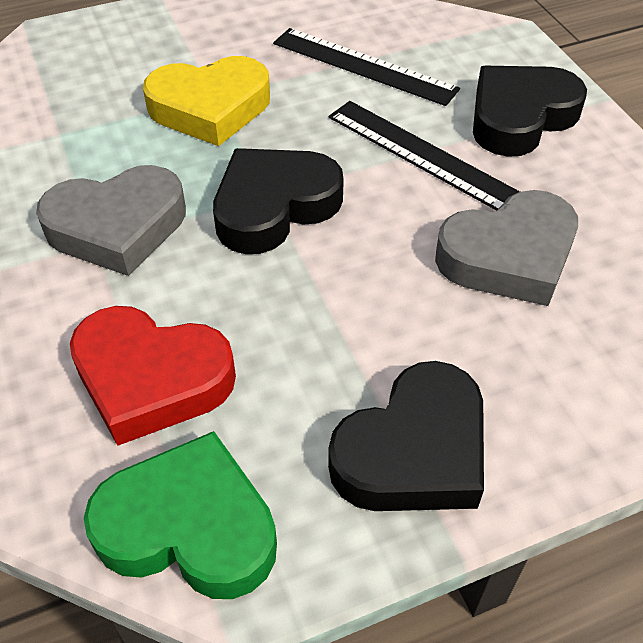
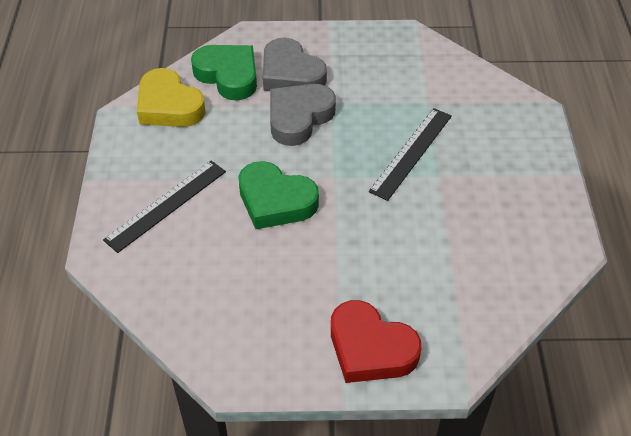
black heart: 3 -> 0
green heart: 1 -> 2

